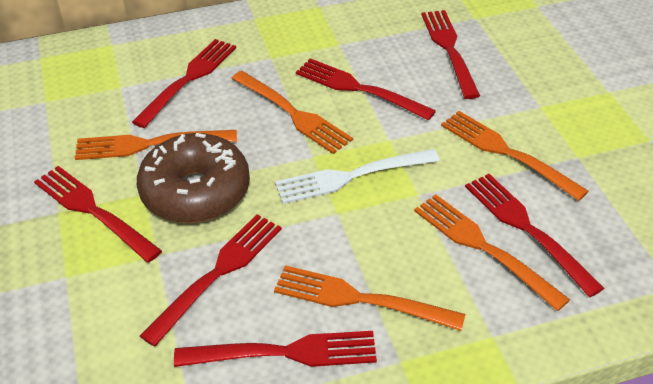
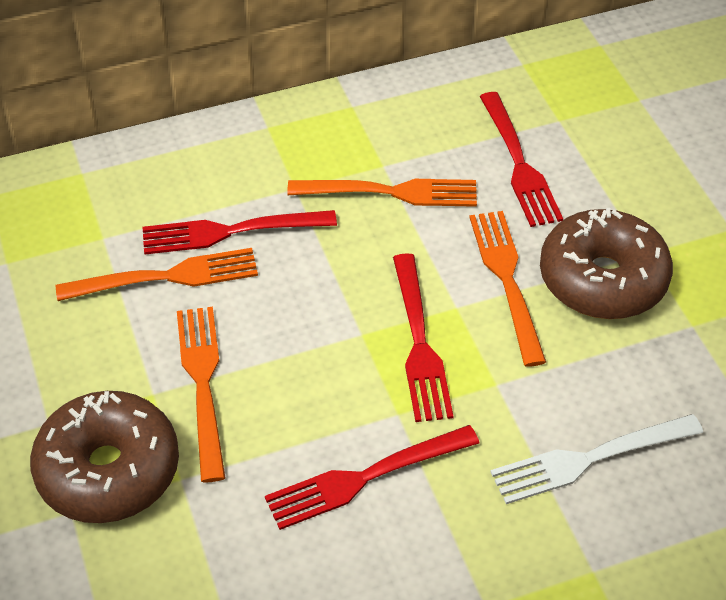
brown donut: 1 -> 2
orange fork: 5 -> 4
red fork: 7 -> 4

